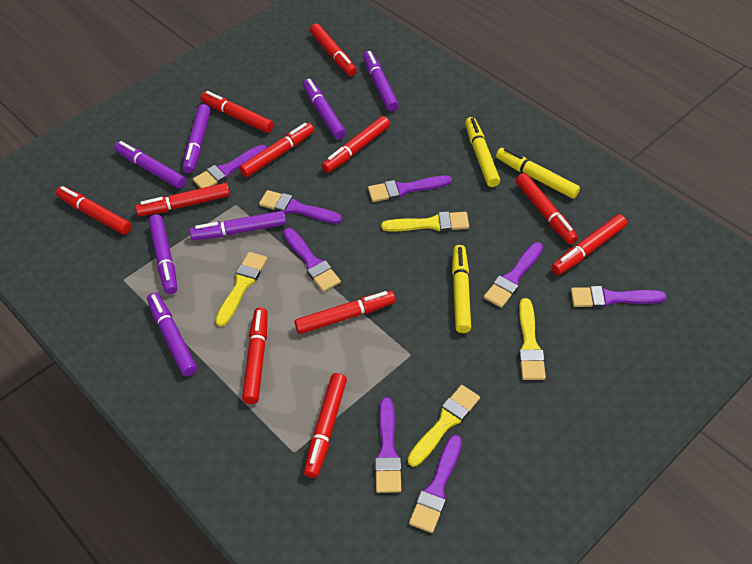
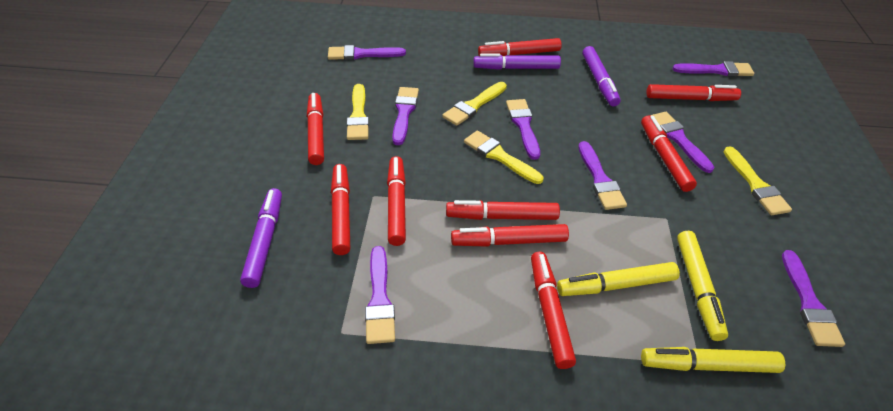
purple marker: 7 -> 3
red marker: 11 -> 9

